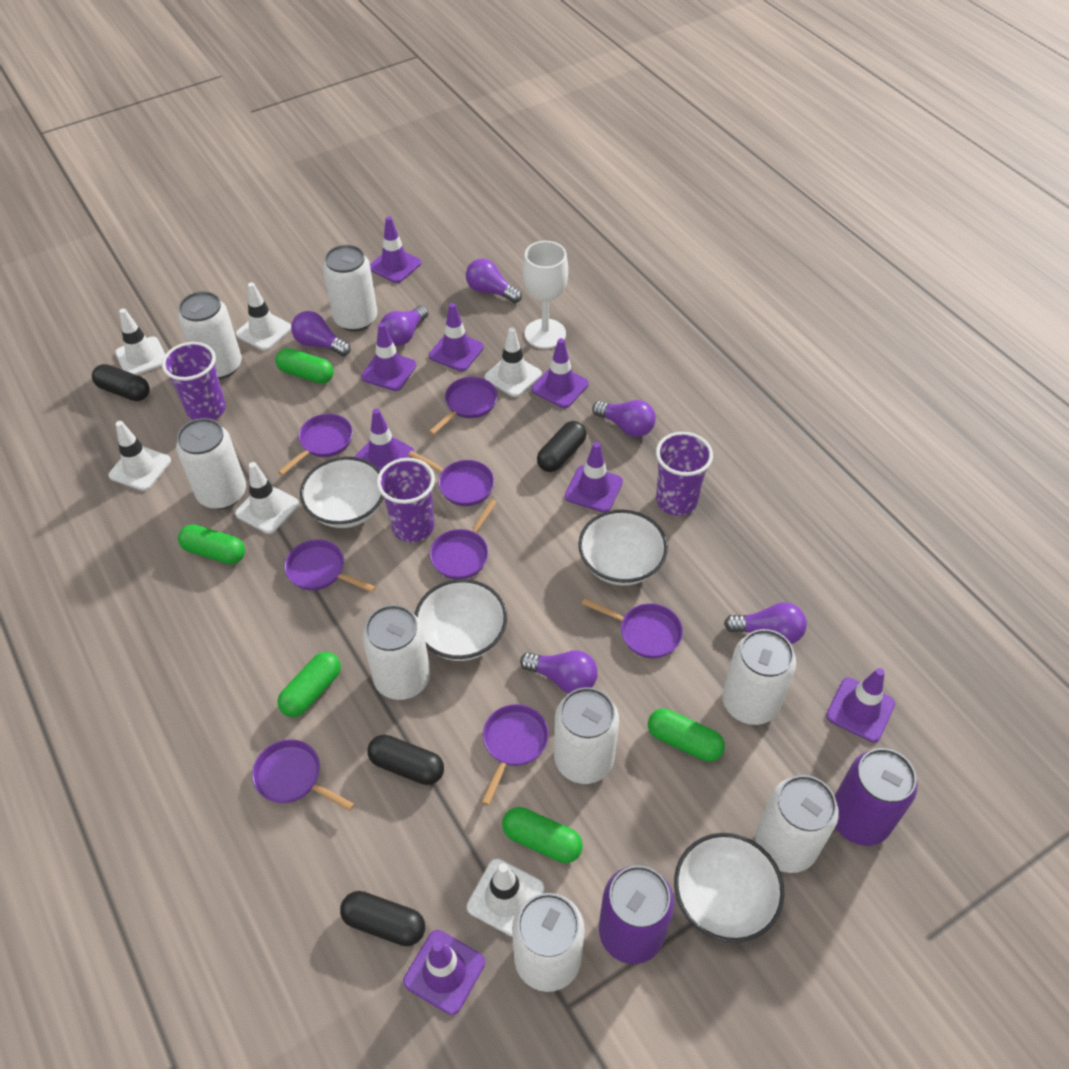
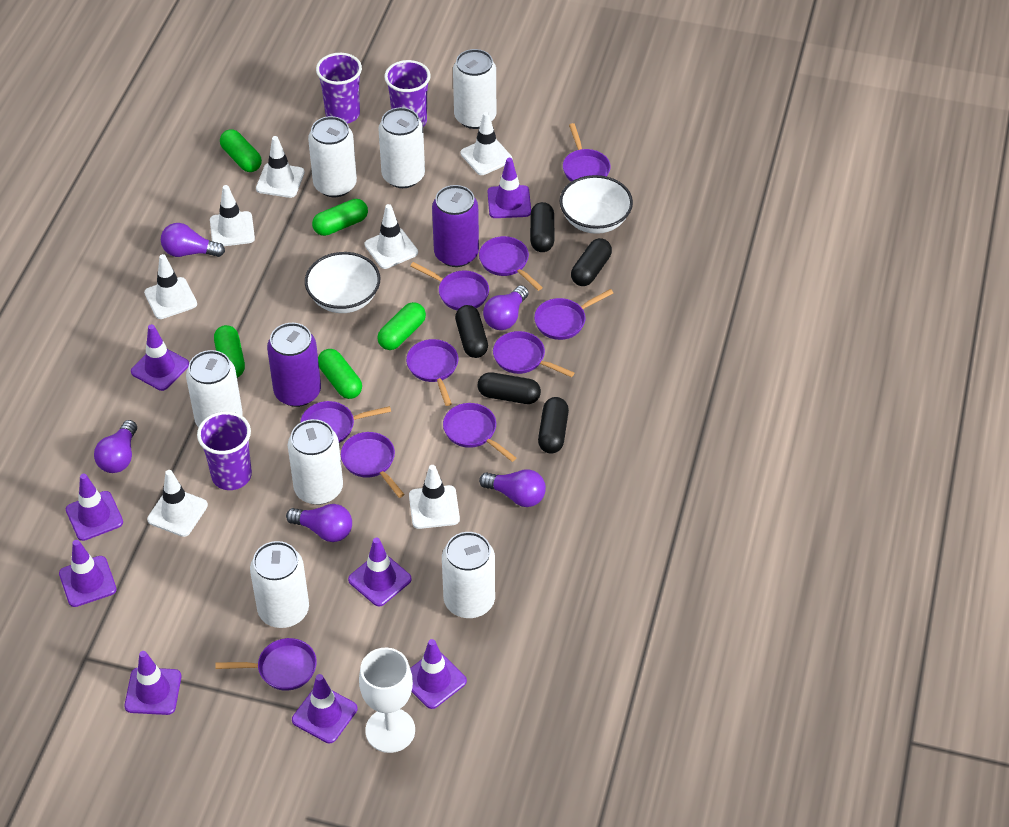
black capsule: 4 -> 5
purple light bulb: 6 -> 5
purple pan: 8 -> 10
white bowl: 4 -> 2
white can: 8 -> 7
white traffic cone: 6 -> 7

